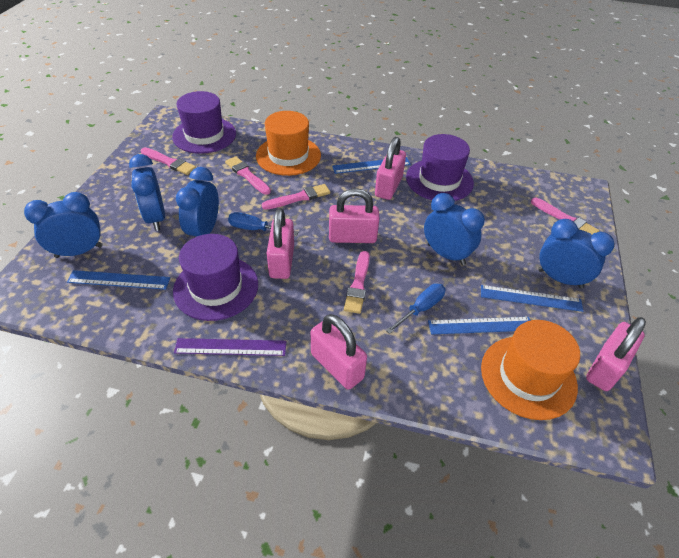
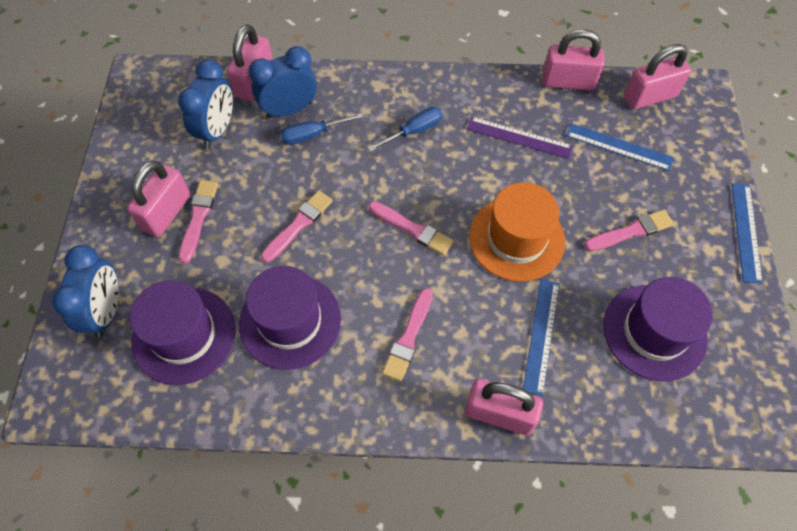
blue clock: 5 -> 3
blue ruler: 4 -> 3
orange hat: 2 -> 1

